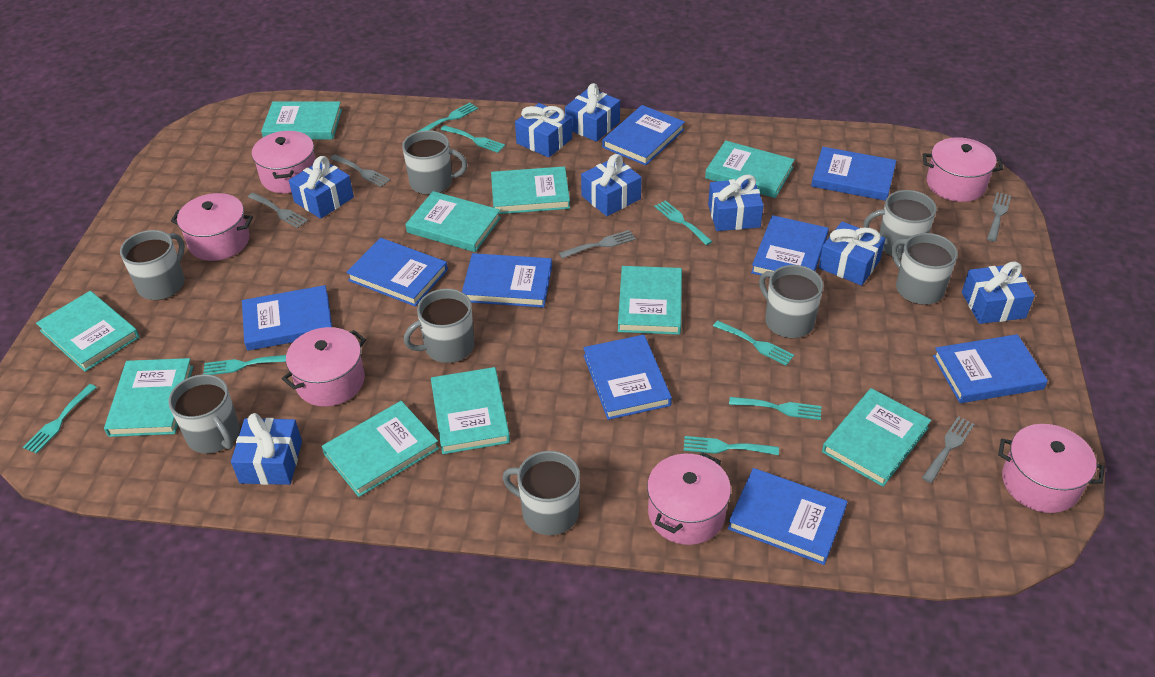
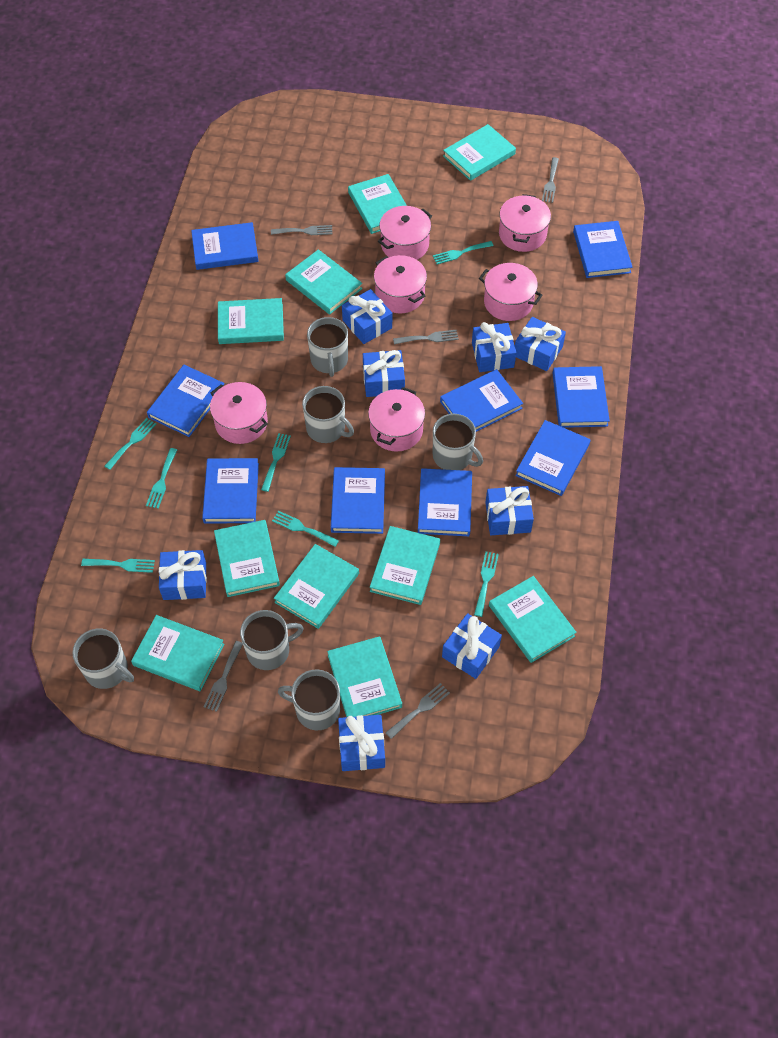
grey mug: 8 -> 6
turquoise fork: 8 -> 7

